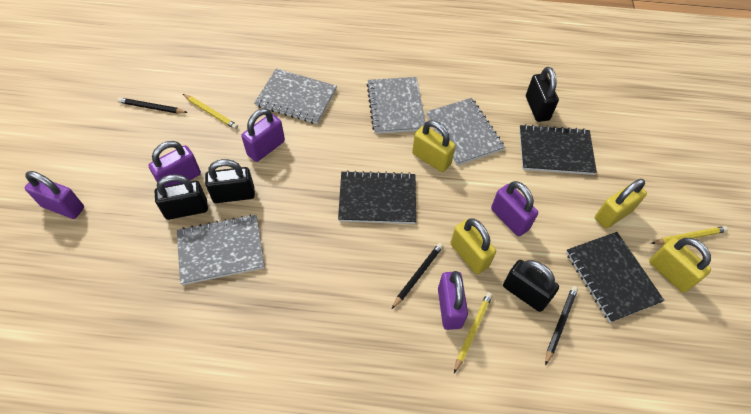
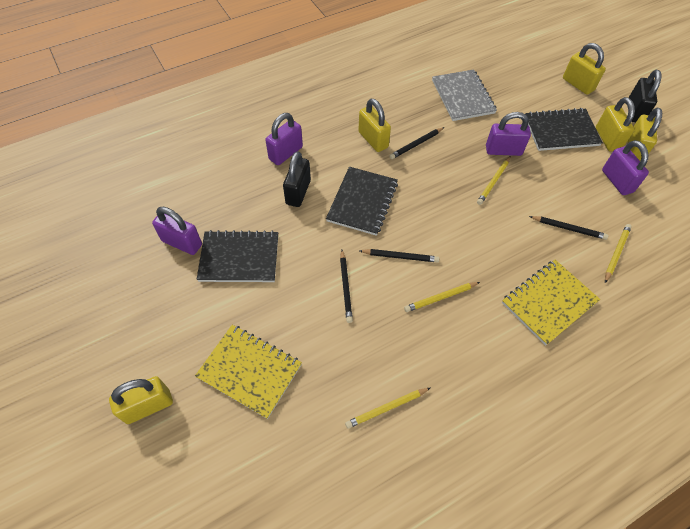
black padlock: 4 -> 2
black pencil: 3 -> 4
grey notebook: 4 -> 1
purple padlock: 5 -> 4
yellow notebook: 0 -> 2
yellow padlock: 4 -> 5
yellow pencil: 3 -> 4

